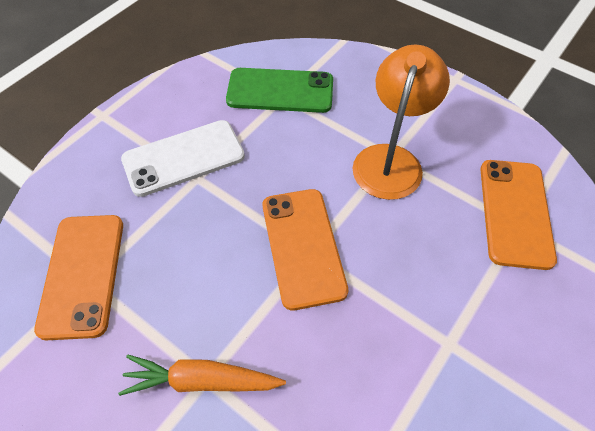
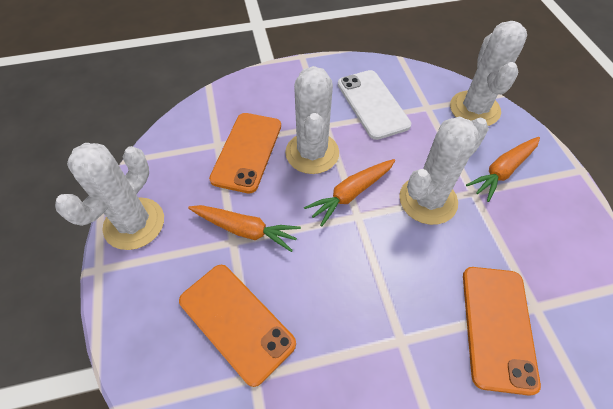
green phone: 1 -> 0
orange carrot: 1 -> 3
orange lamp: 1 -> 0
white cactus: 0 -> 4

